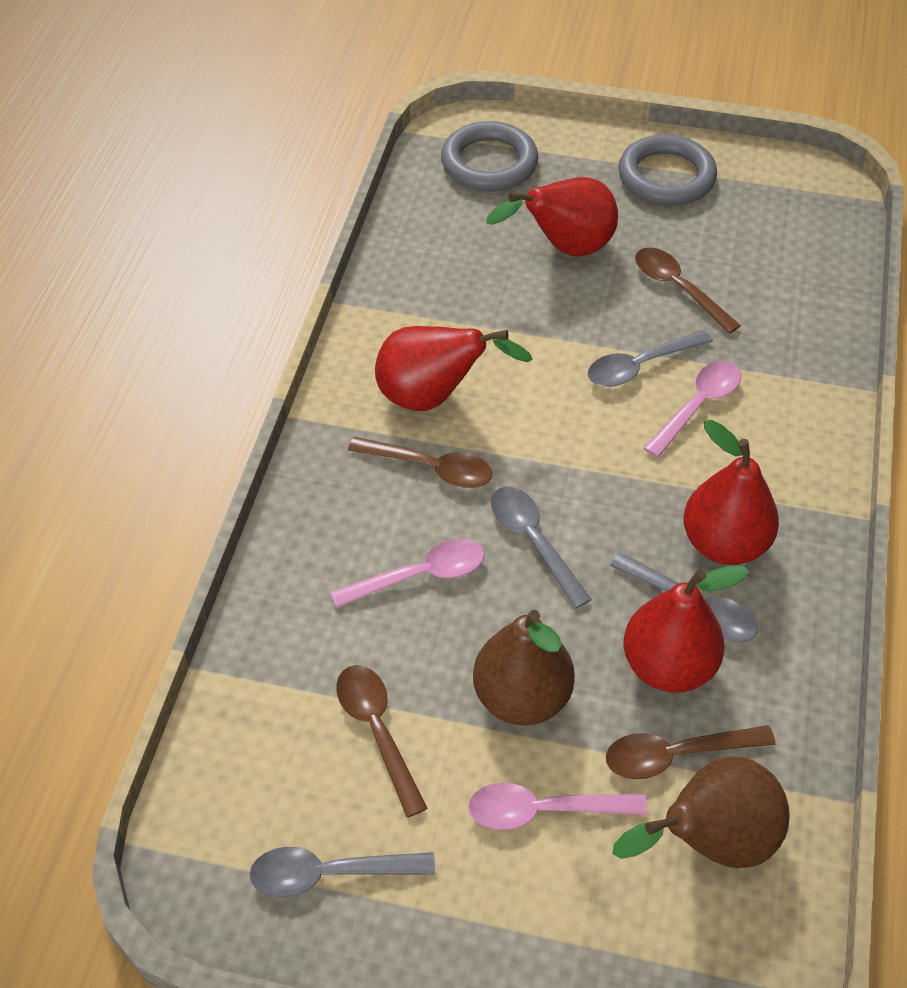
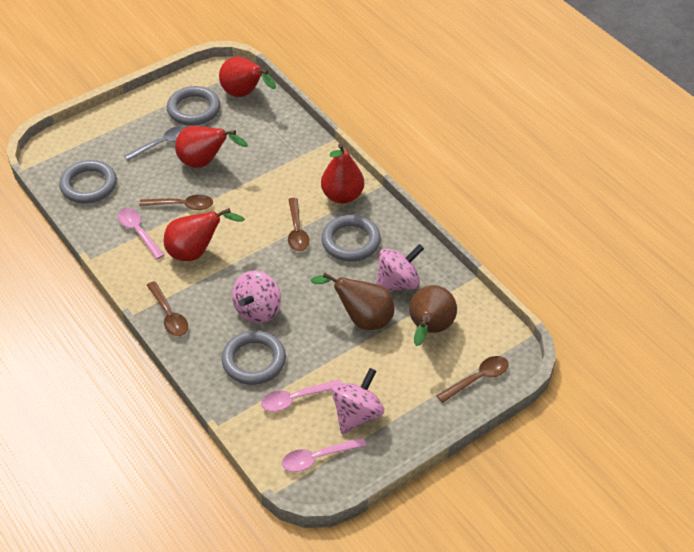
grey ring: 2 -> 4
grey spoon: 4 -> 1
pink spinning top: 0 -> 3

